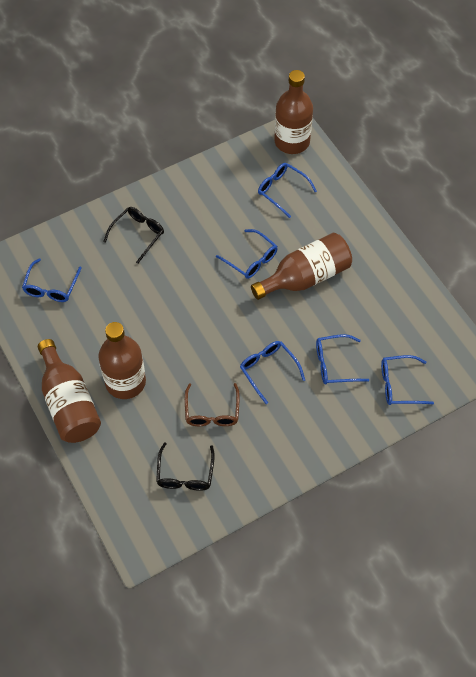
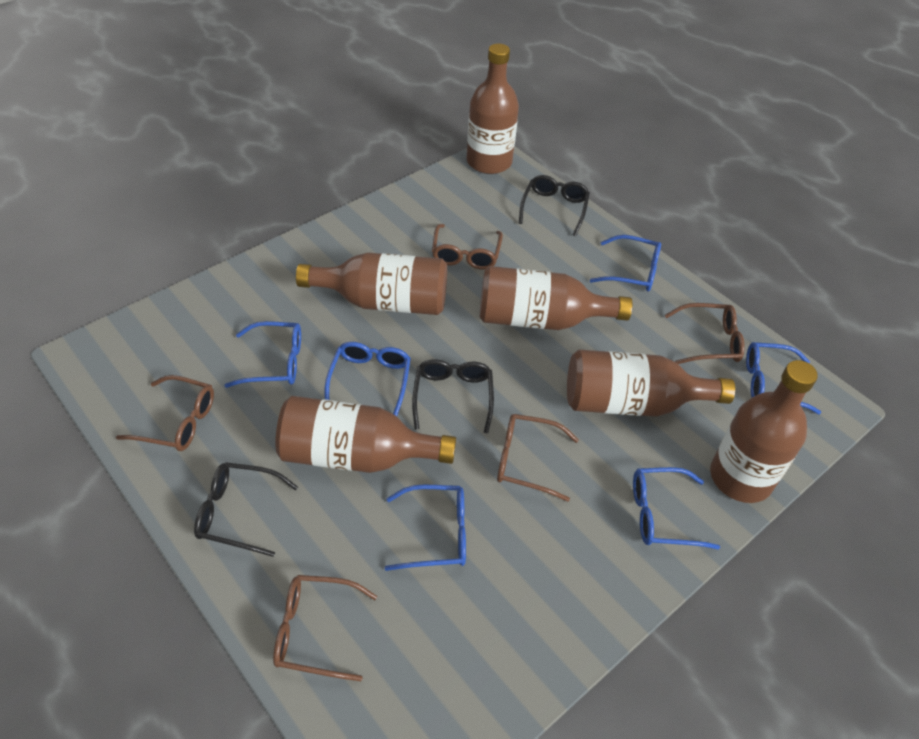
black glasses: 2 -> 3
brown bottle: 4 -> 6
brown glasses: 1 -> 5

